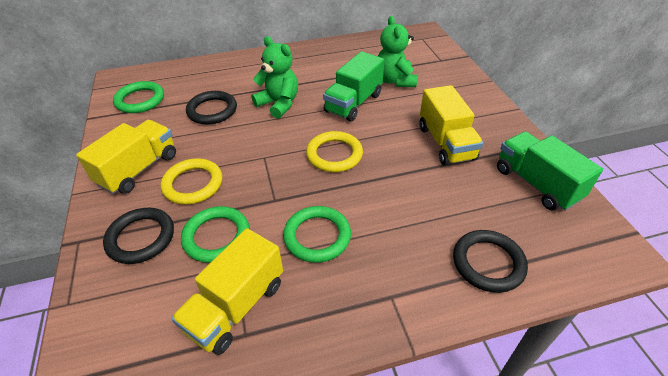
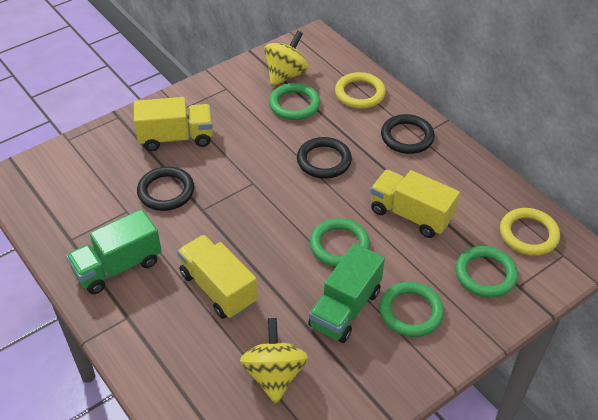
green ring: 3 -> 4
green teddy bear: 2 -> 0
yellow spinning top: 0 -> 2

